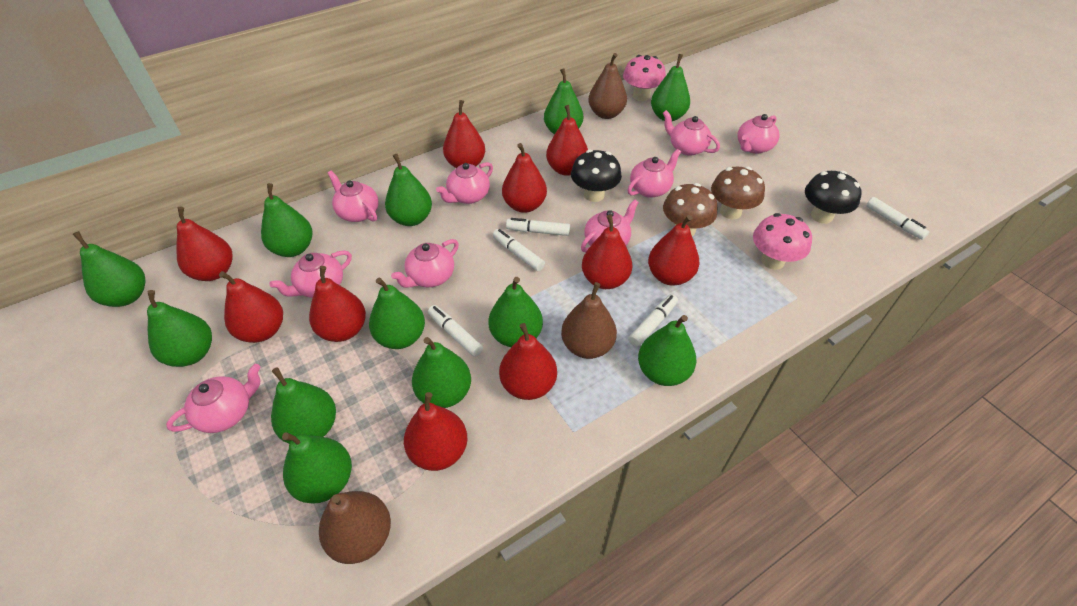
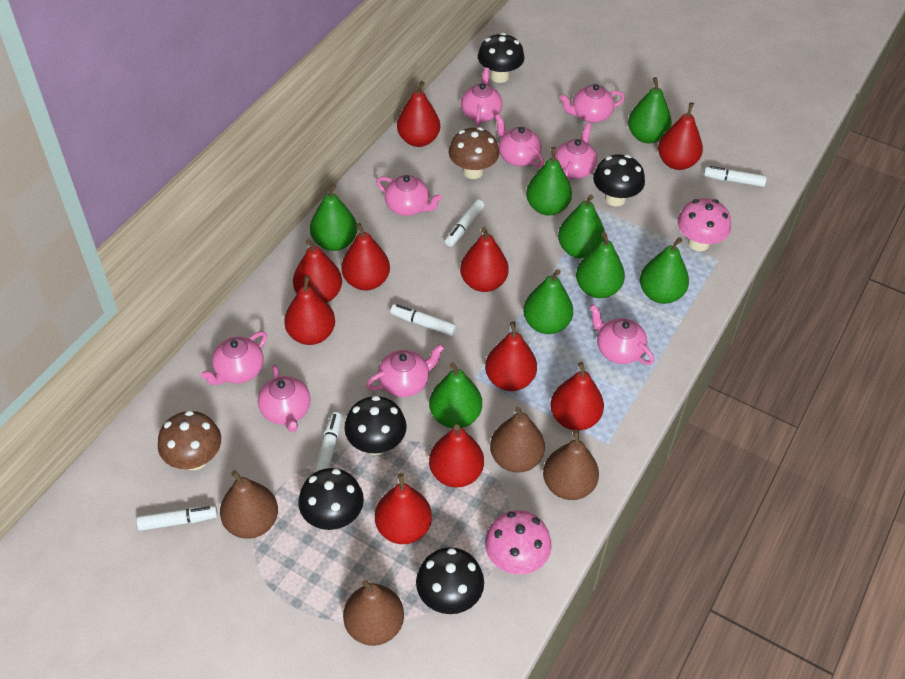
black mushroom: 2 -> 5
brown pear: 3 -> 4
green pear: 12 -> 8

